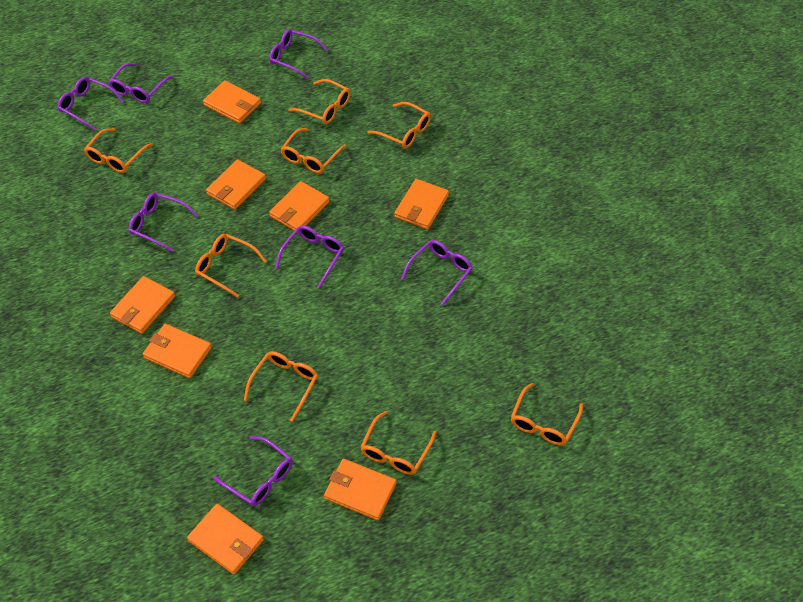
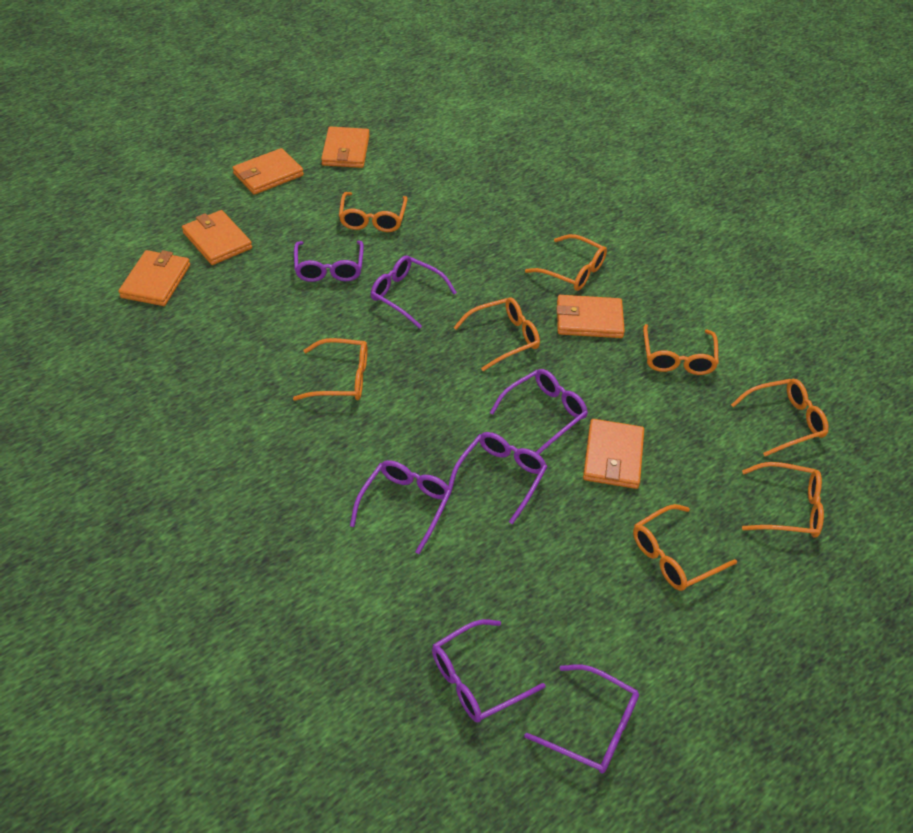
orange wallet: 8 -> 6

